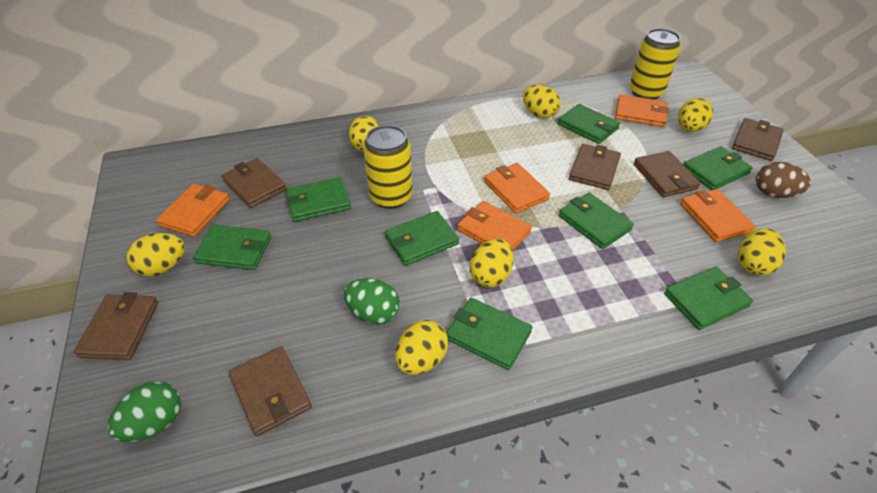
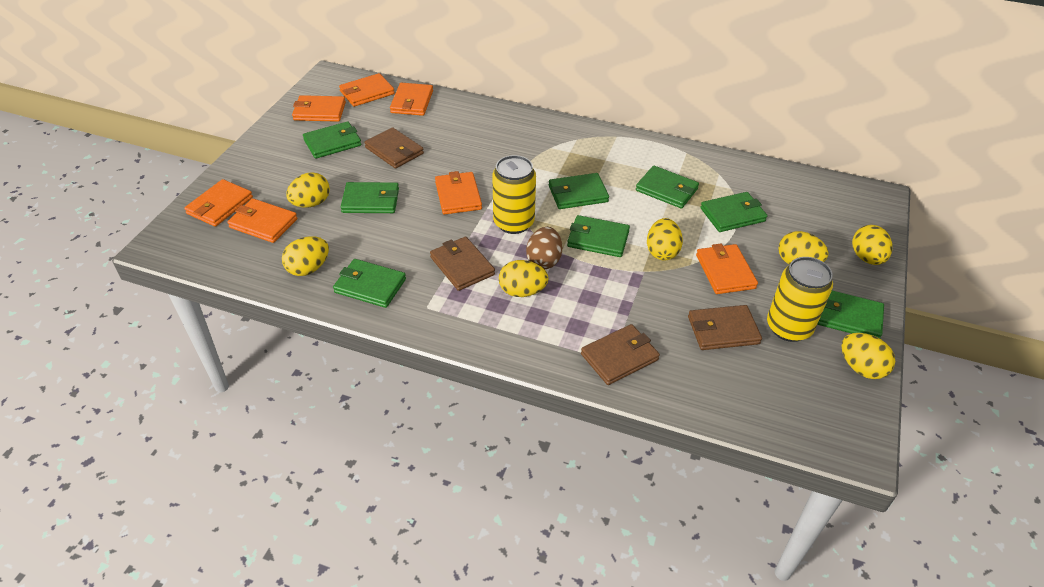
brown wallet: 6 -> 4
green egg: 2 -> 0
orange wallet: 5 -> 7

